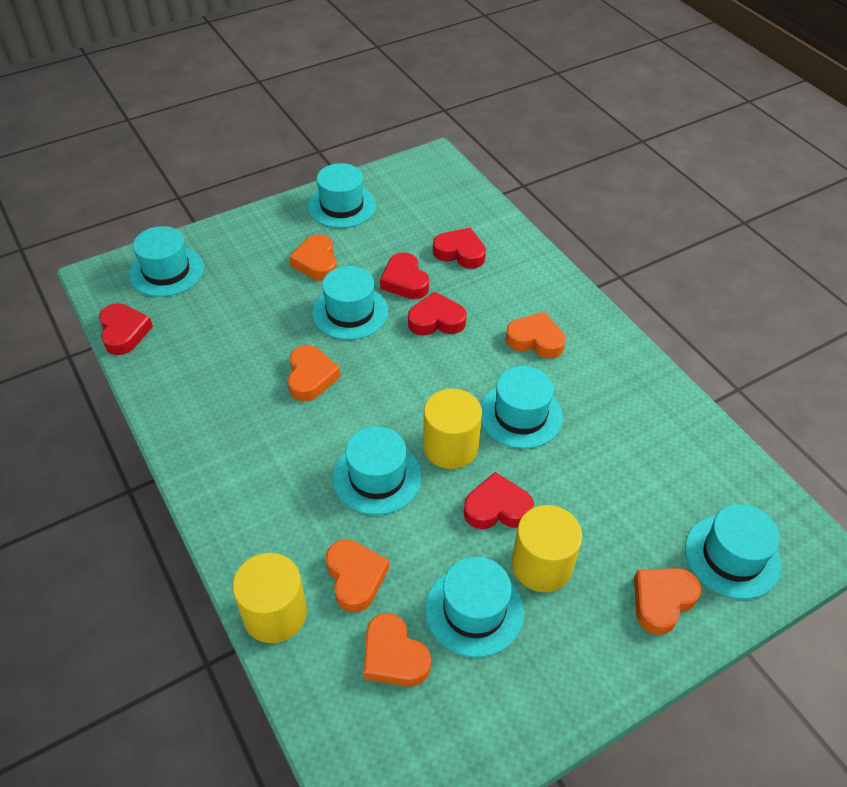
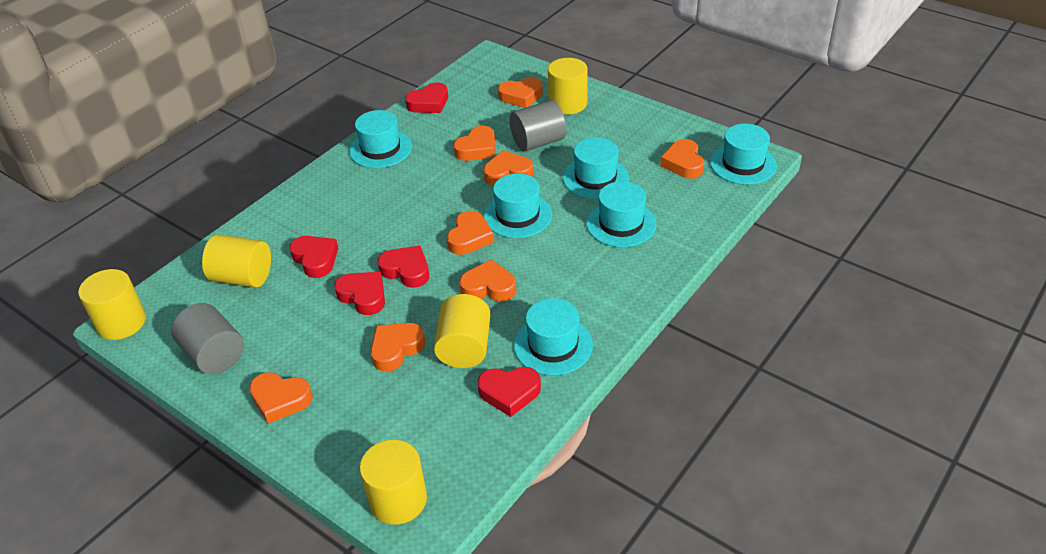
grey cylinder: 0 -> 2
orange heart: 6 -> 8
turquoise hat: 7 -> 6
yellow cylinder: 3 -> 5

